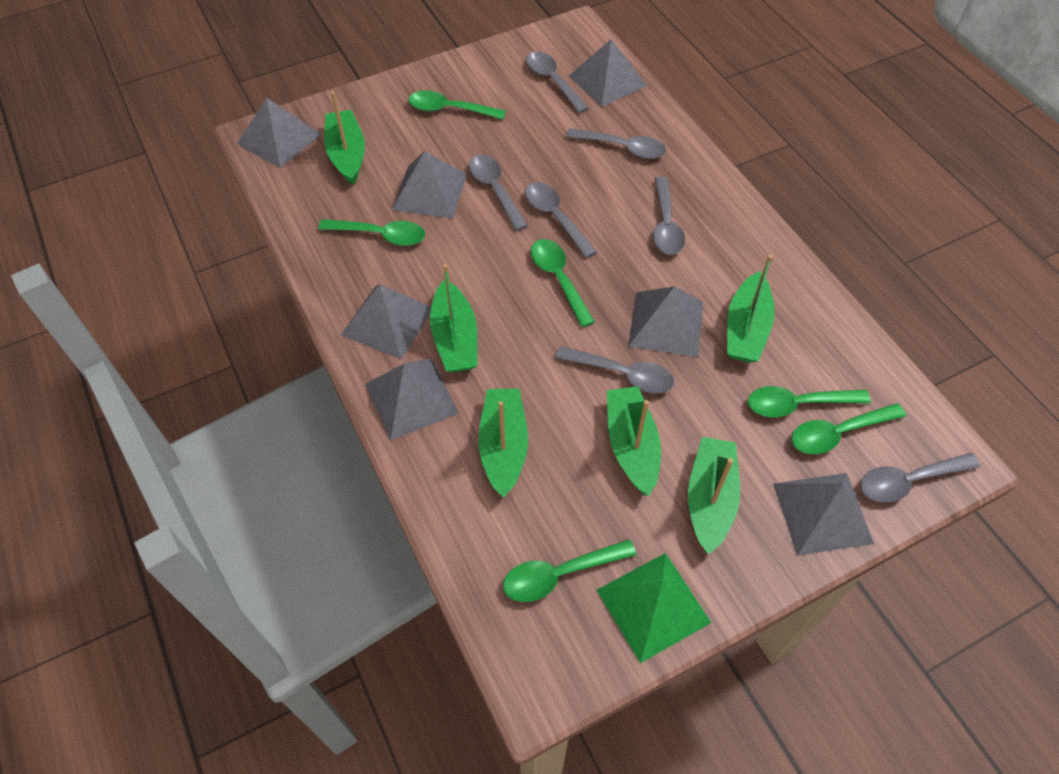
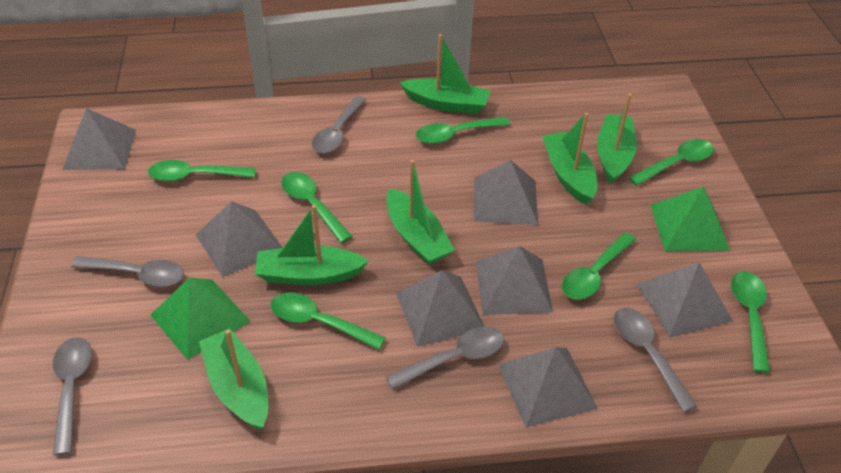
green pyramid: 1 -> 2
green spoon: 6 -> 7
grey spoon: 7 -> 5

